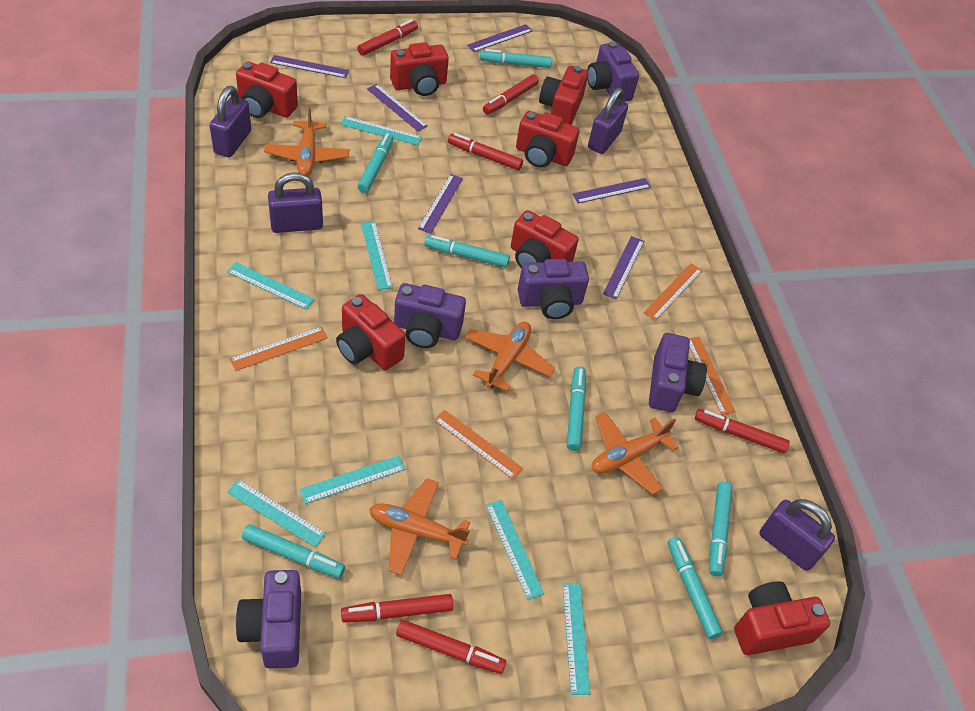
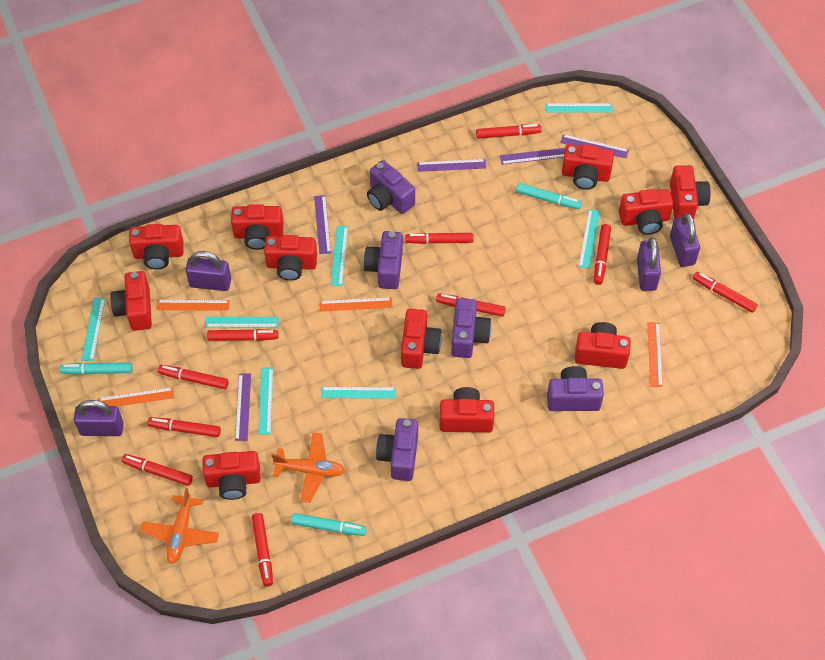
orange plane: 4 -> 2
purple ruler: 6 -> 5
red camera: 7 -> 11
red marker: 6 -> 10
turquoise marker: 7 -> 3

